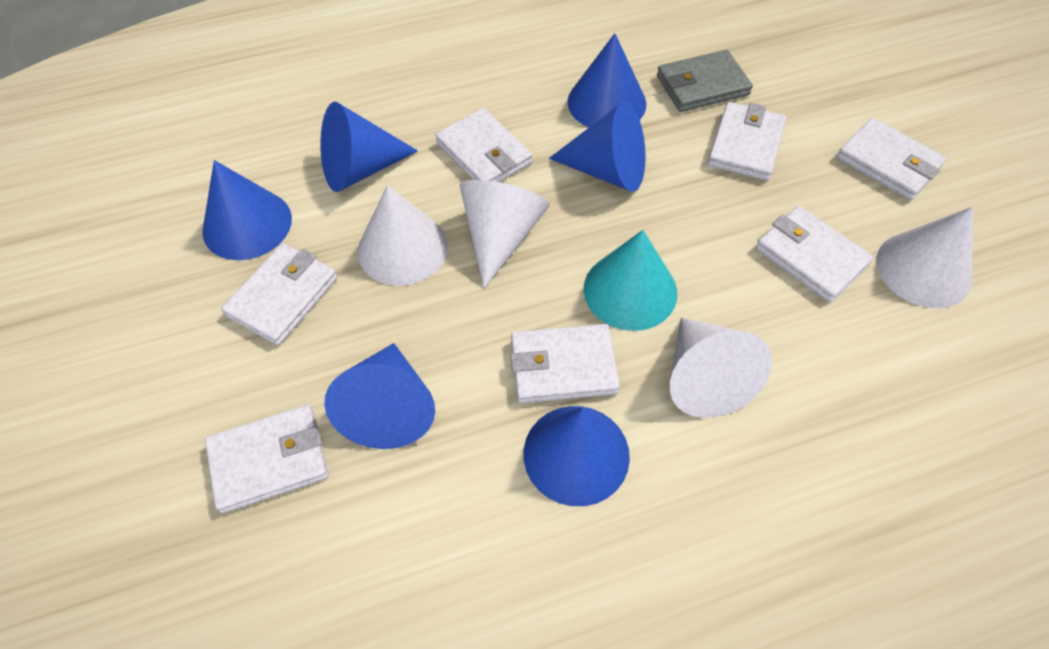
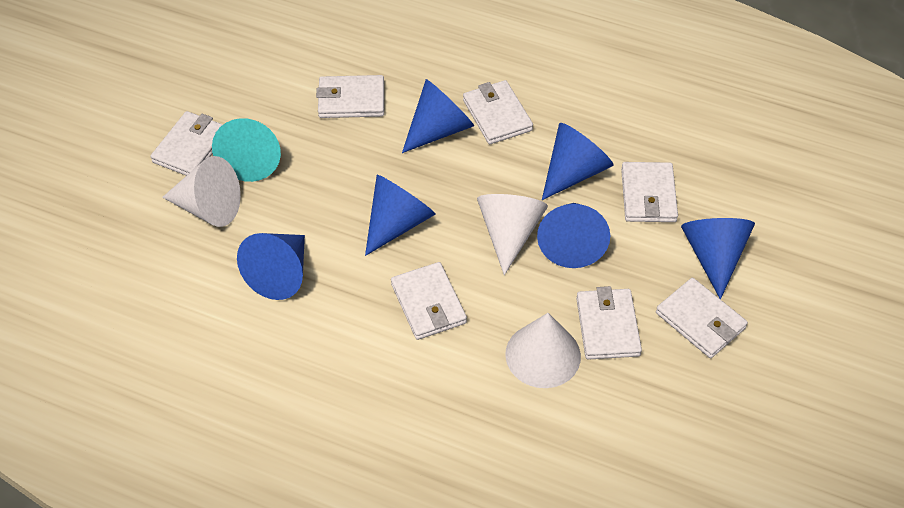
grey wallet: 1 -> 0
white cone: 4 -> 3

